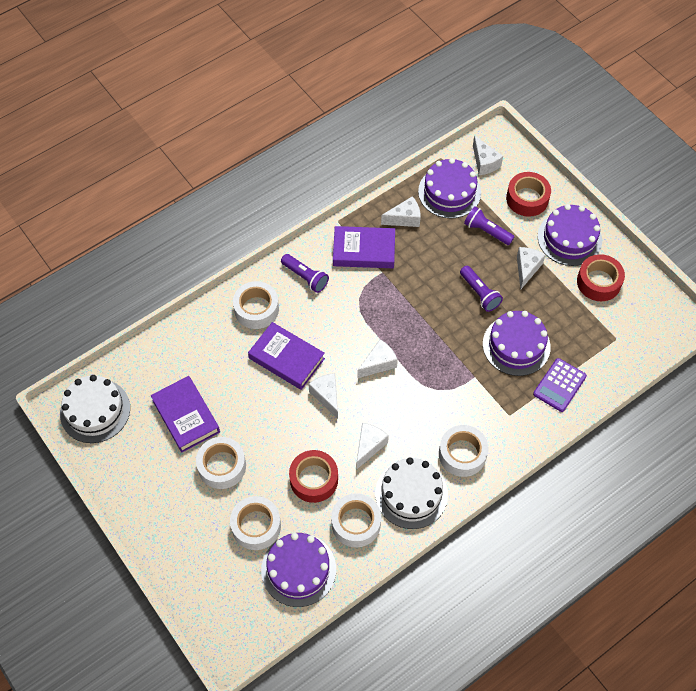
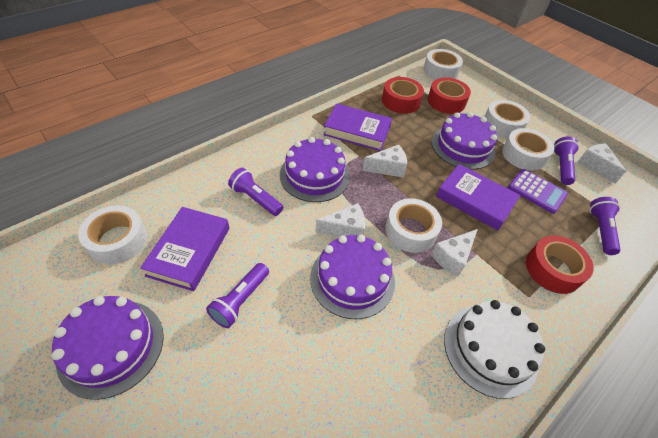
purple flashlight: 3 -> 4
white cake: 2 -> 1
white cheese: 6 -> 4

